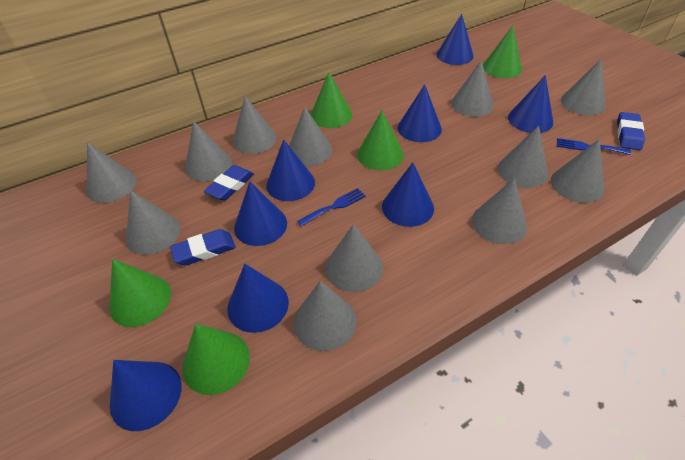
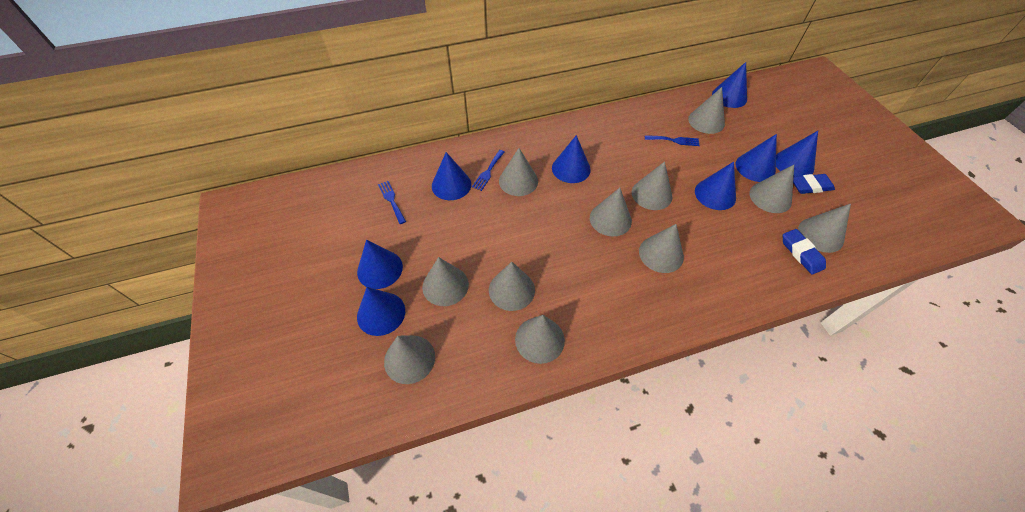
blue eraser: 3 -> 2
blue fork: 2 -> 3
green cone: 5 -> 0
grey cone: 12 -> 11

